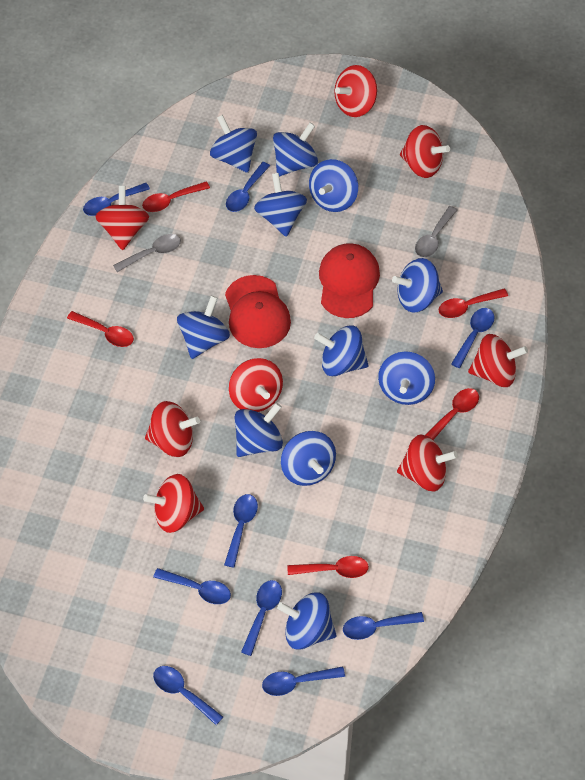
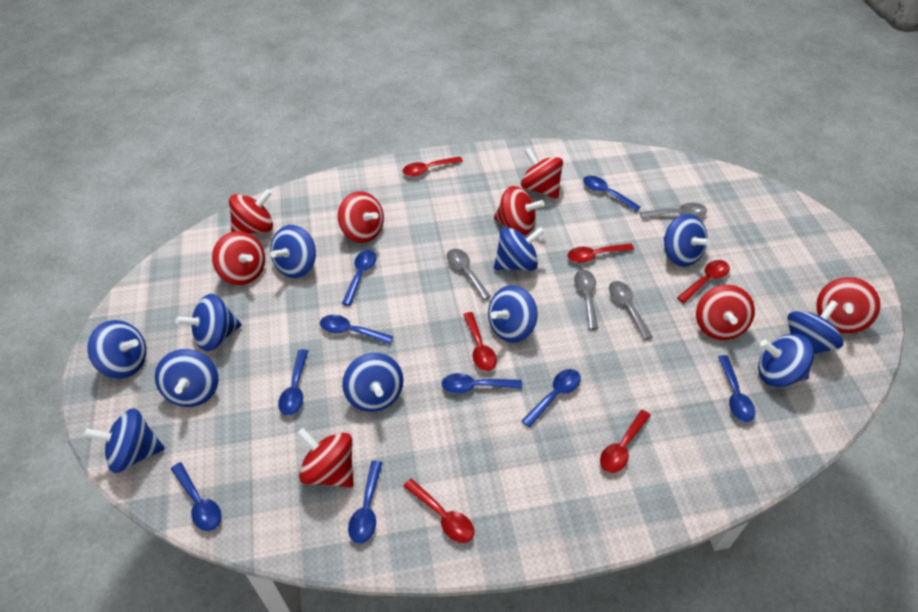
grey spoon: 2 -> 4
red cap: 2 -> 0
red spoon: 5 -> 6

